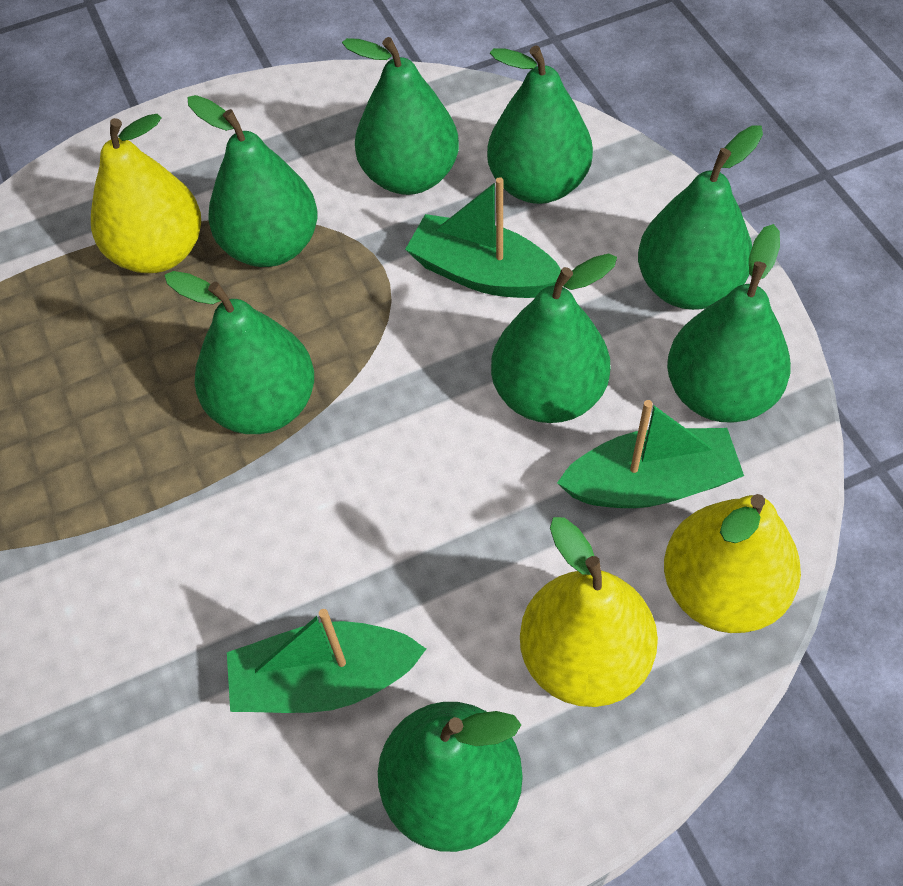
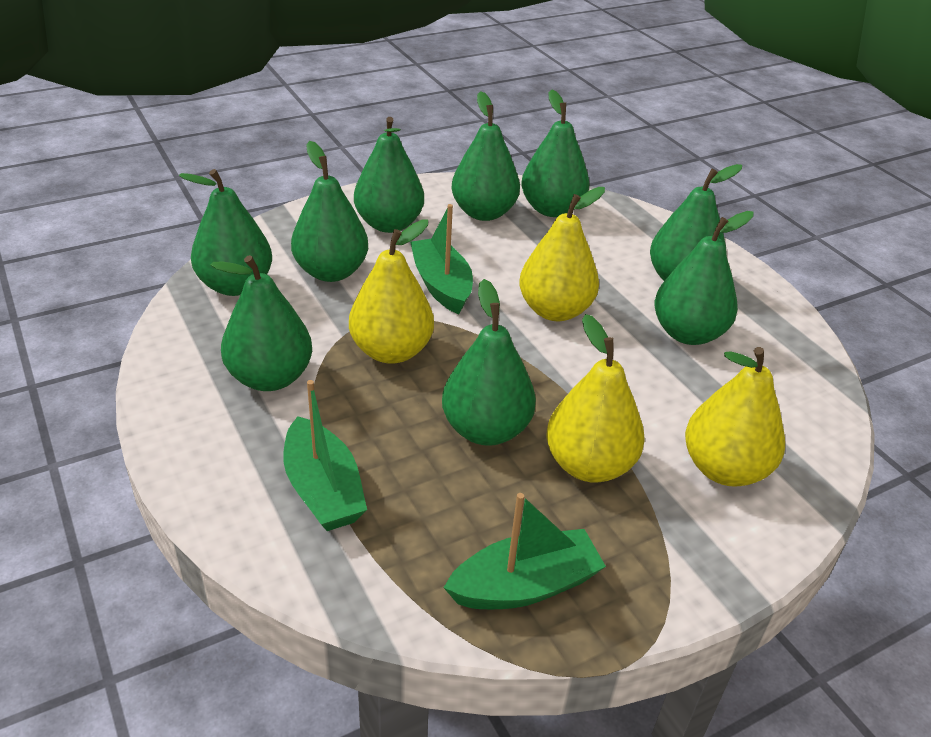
green pear: 8 -> 9
yellow pear: 3 -> 4

